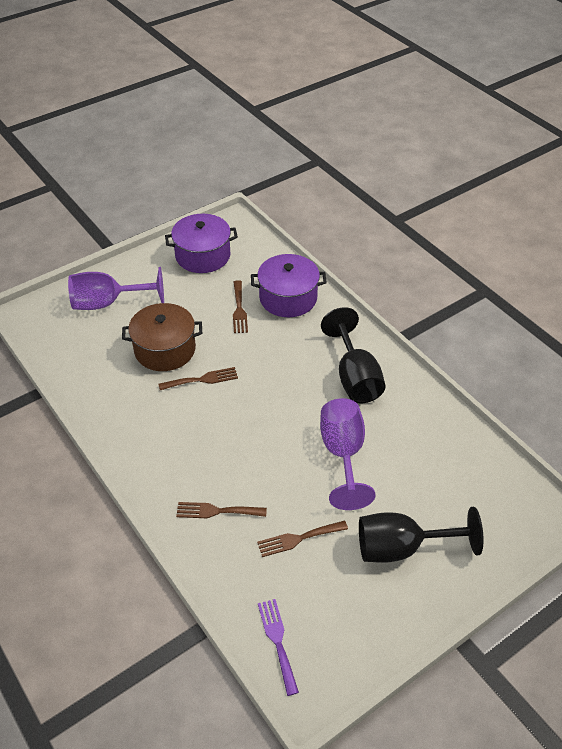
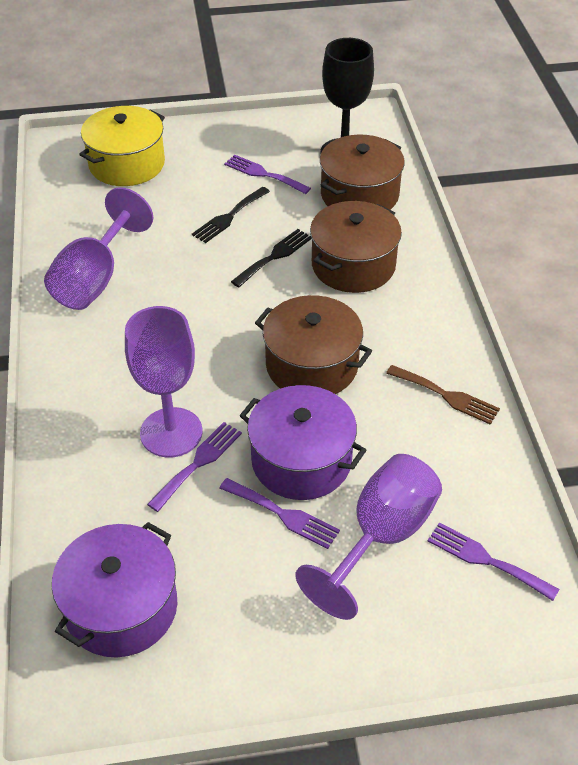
black fork: 0 -> 2
black goblet: 2 -> 1
brown fork: 4 -> 1
brown pot: 1 -> 3
purple fork: 1 -> 4
purple goblet: 2 -> 3
yellow pot: 0 -> 1

